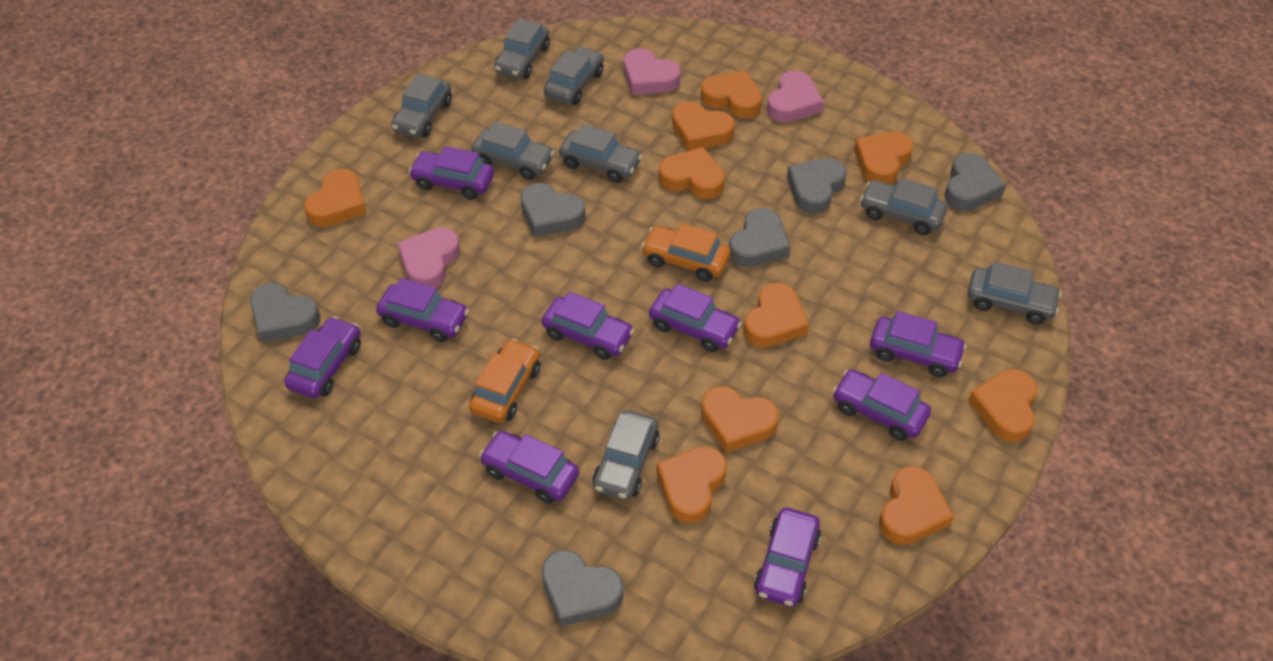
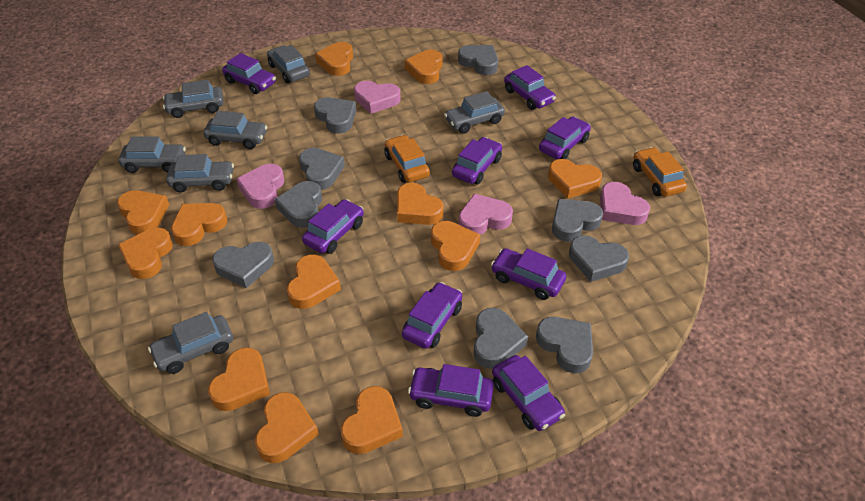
grey car: 8 -> 7
grey heart: 6 -> 9
orange heart: 10 -> 12
pink heart: 3 -> 4

